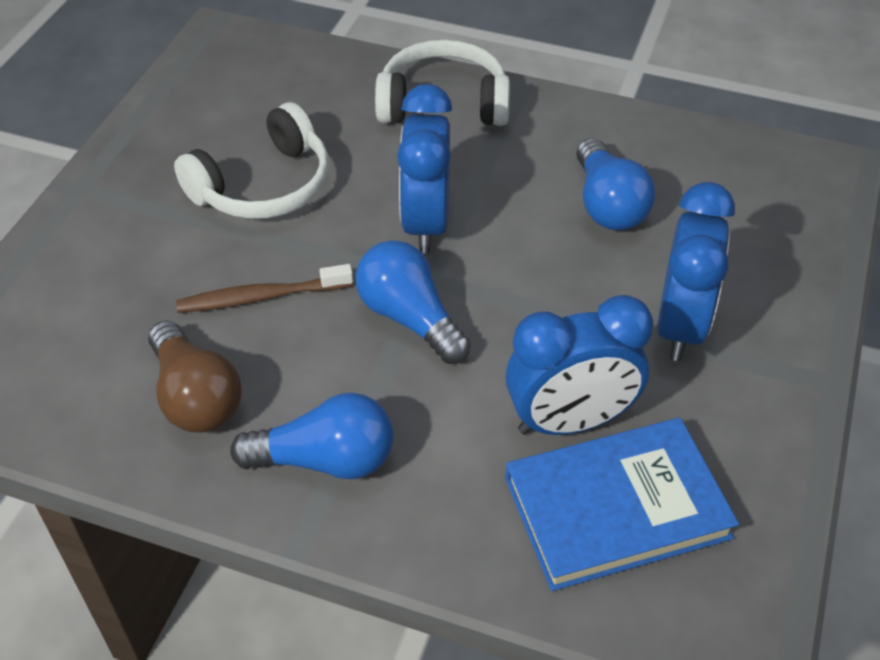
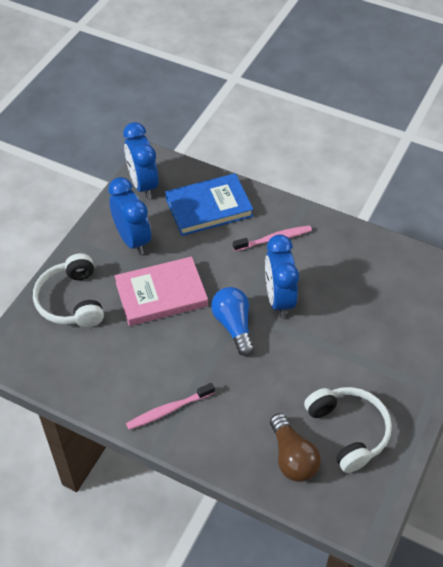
blue light bulb: 3 -> 1
brown toothbrush: 1 -> 0
pink book: 0 -> 1
pink toothbrush: 0 -> 2

